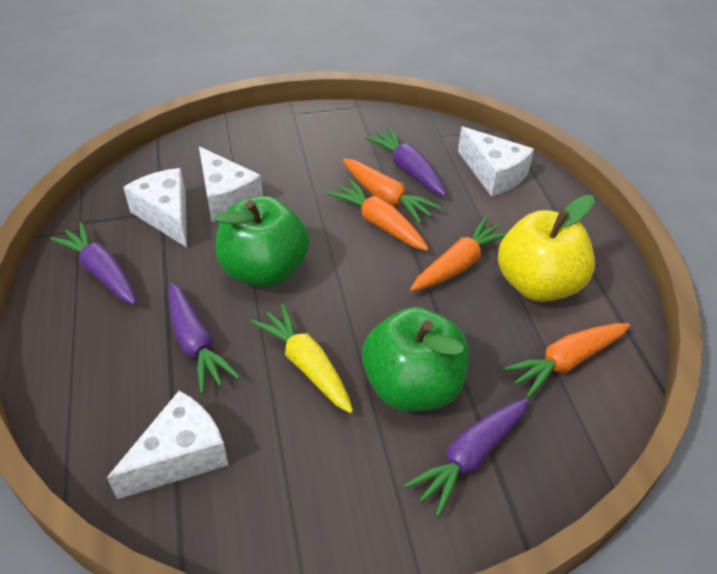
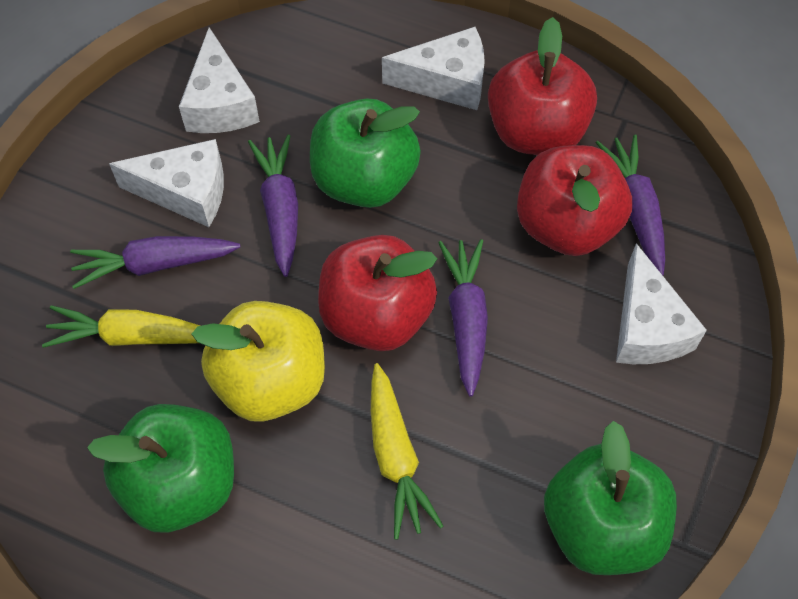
green apple: 2 -> 3
orange carrot: 4 -> 0
red apple: 0 -> 3
yellow carrot: 1 -> 2

